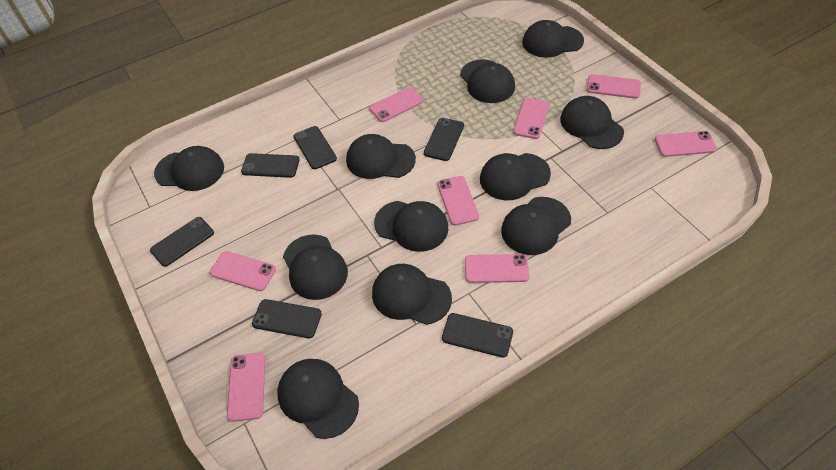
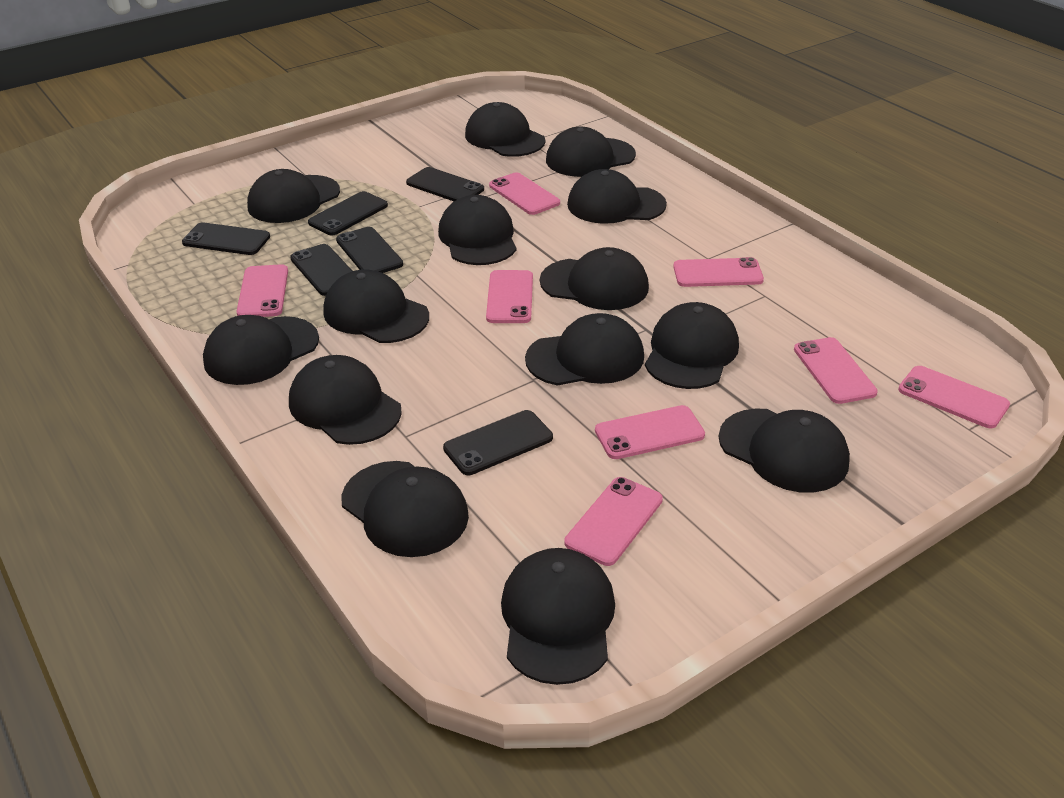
black cap: 11 -> 14

